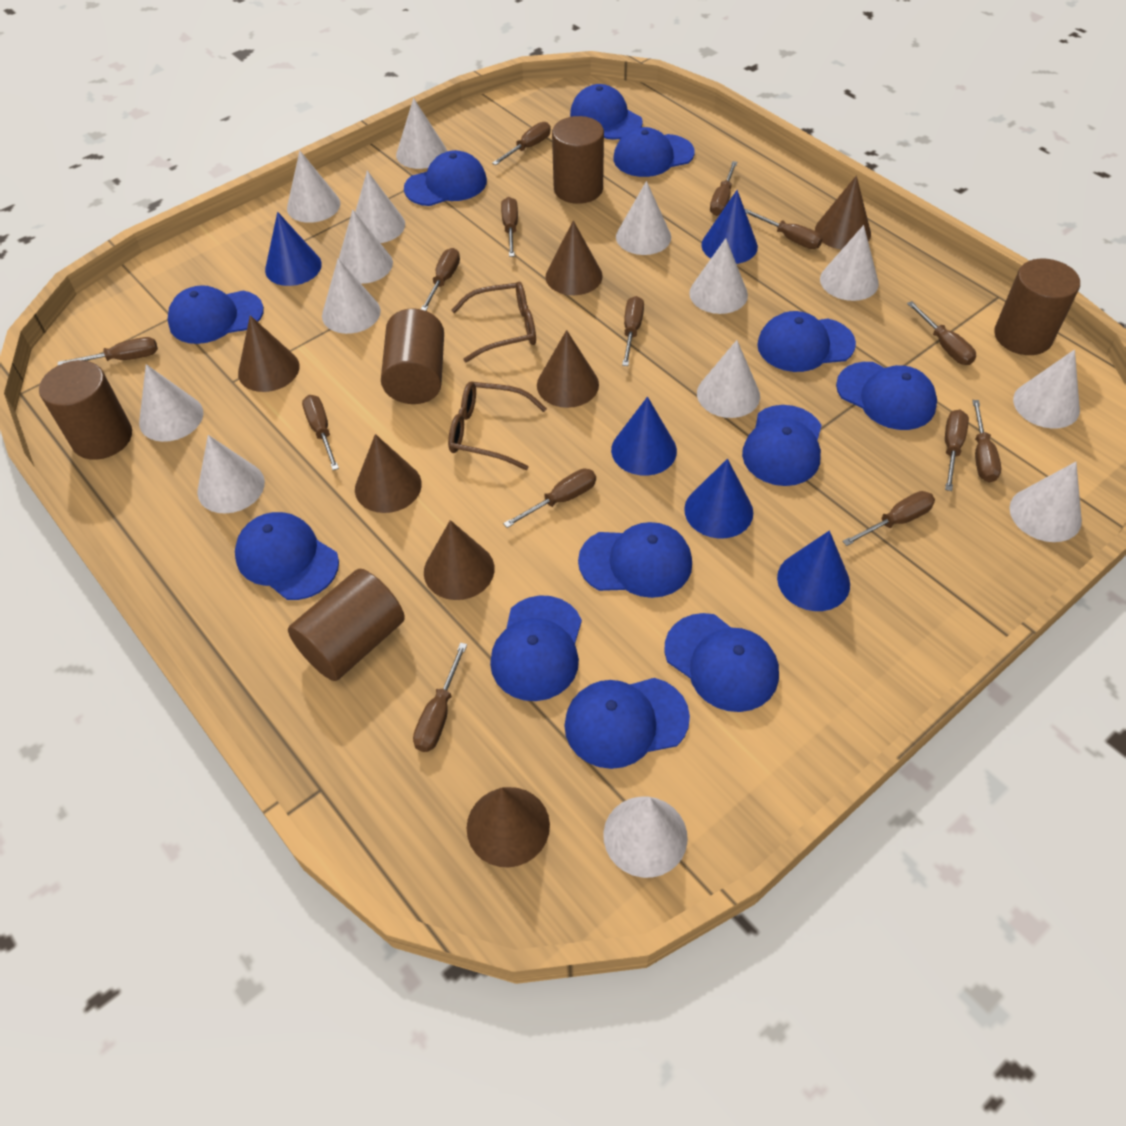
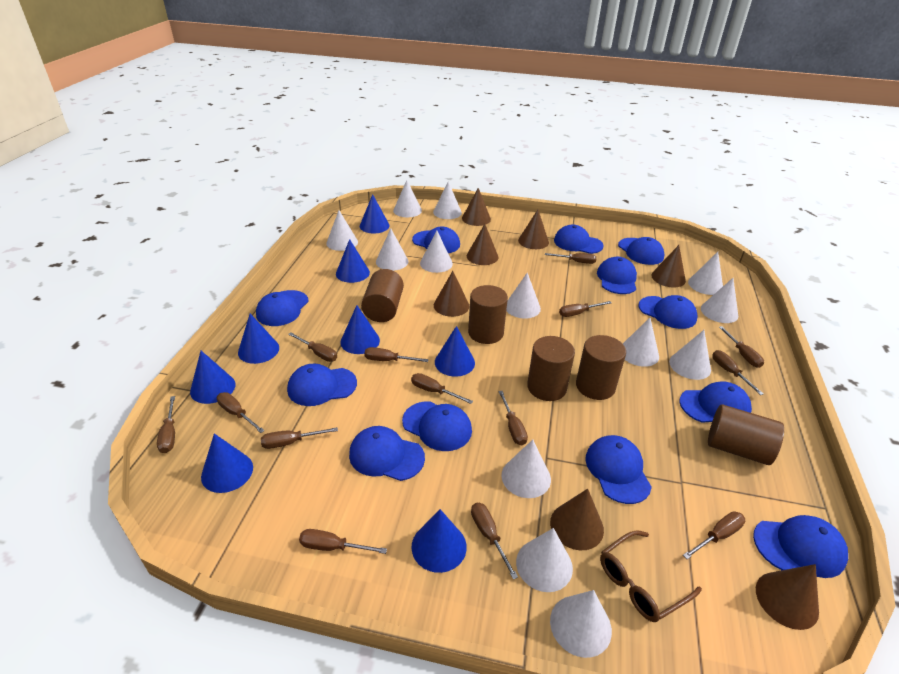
blue cone: 5 -> 8
brown glasses: 2 -> 1
white cone: 14 -> 13

